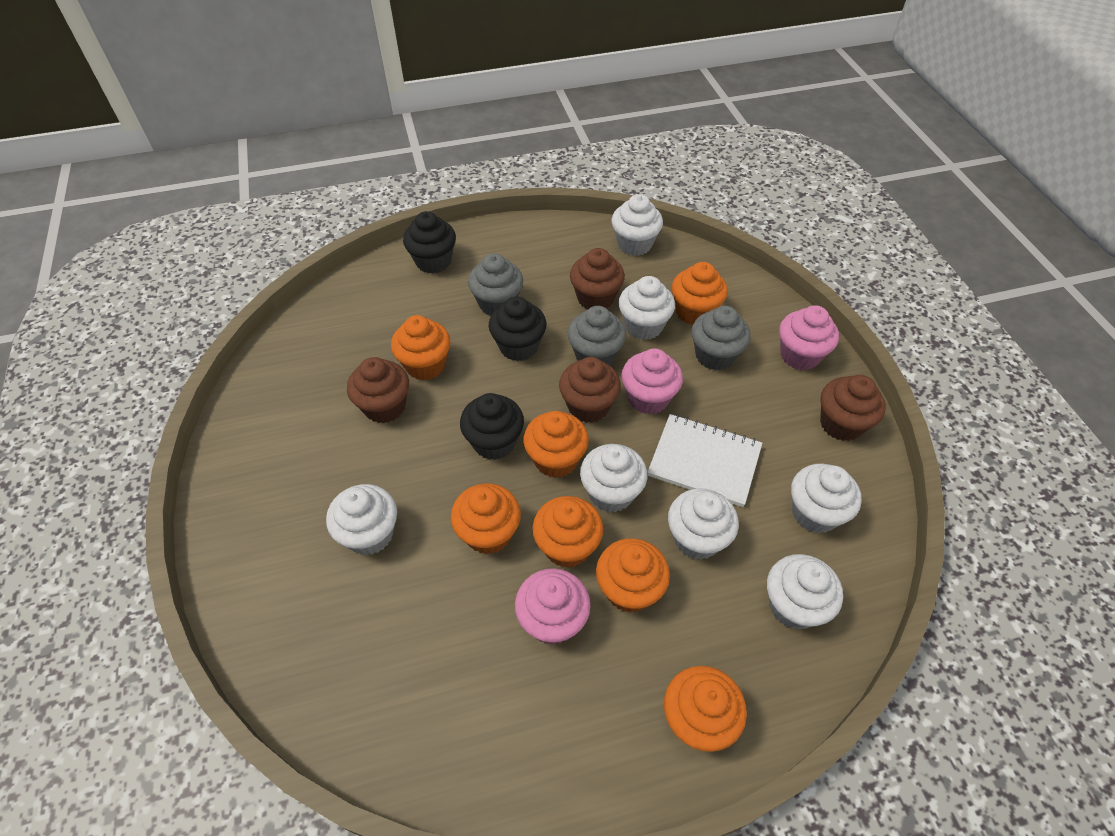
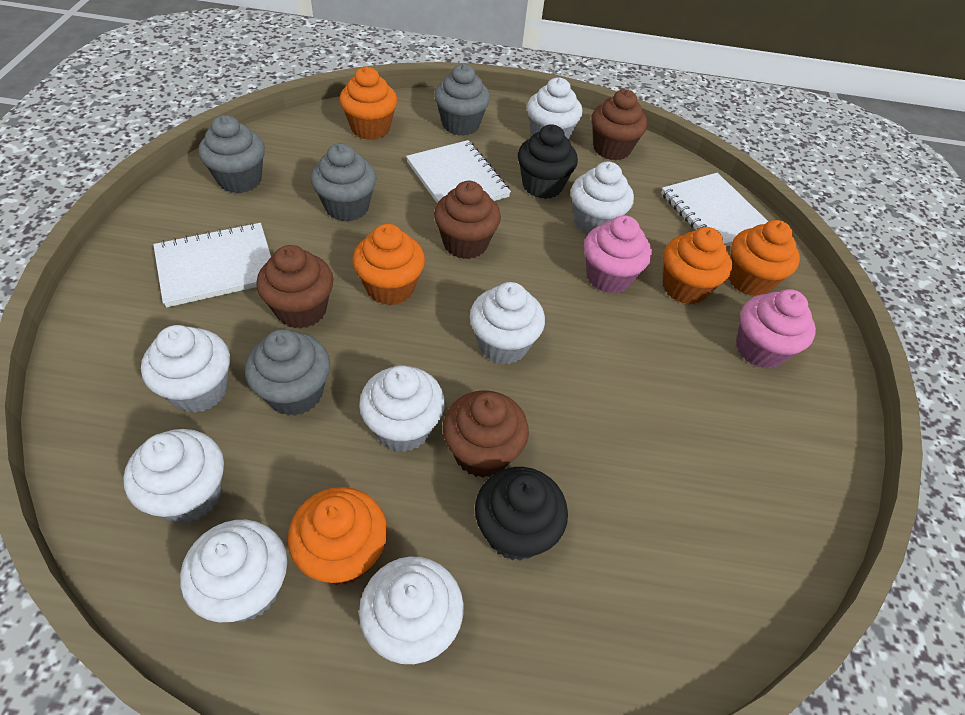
black cupcake: 3 -> 2
grey cupcake: 3 -> 4
orange cupcake: 7 -> 5
pink cupcake: 3 -> 2
white cupcake: 7 -> 8
white notebook: 1 -> 3

